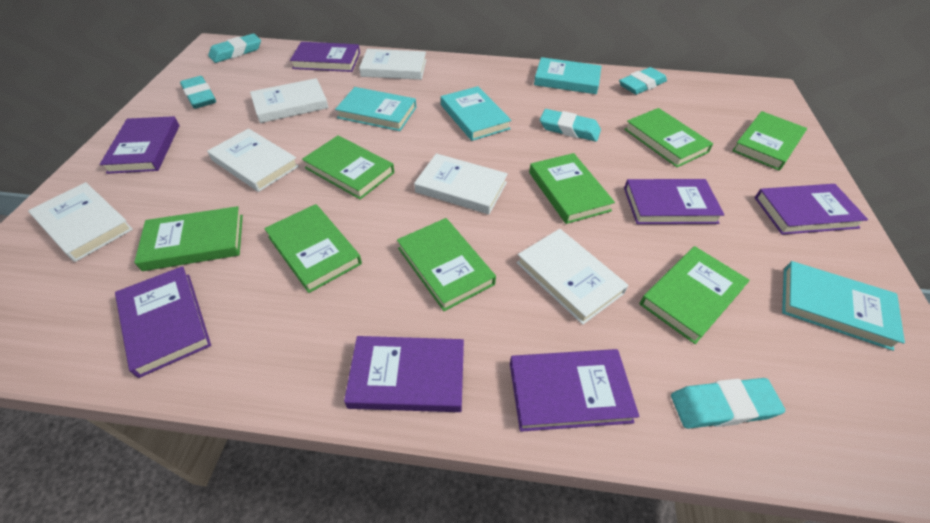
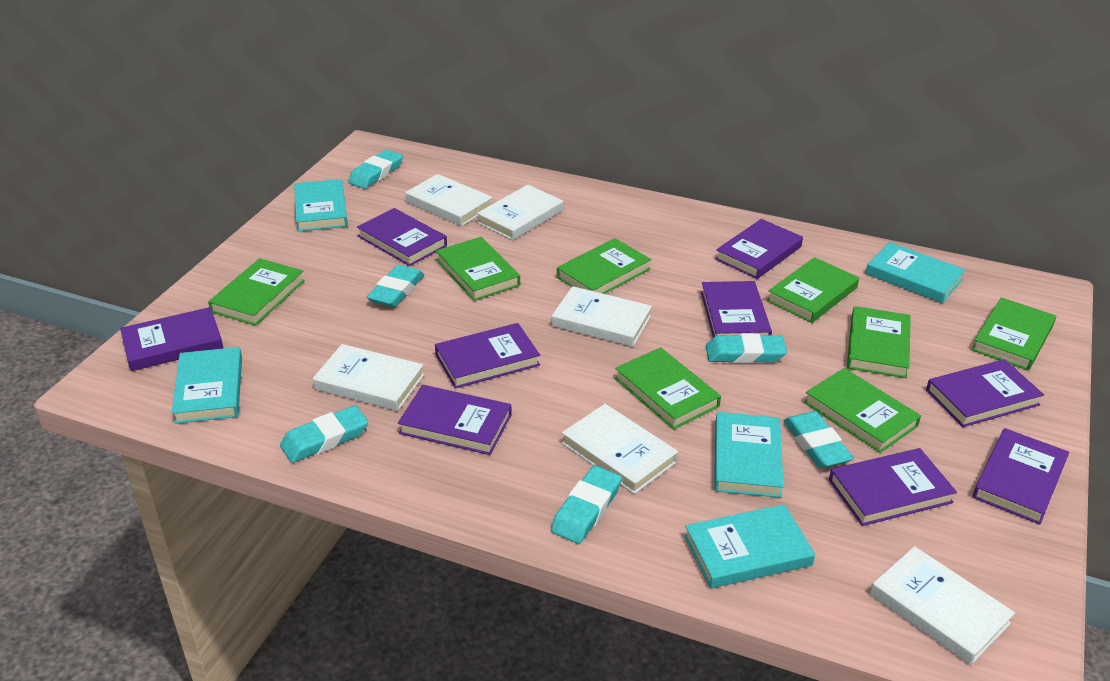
purple book: 7 -> 9
turquoise book: 4 -> 5
turquoise eraser: 5 -> 6

